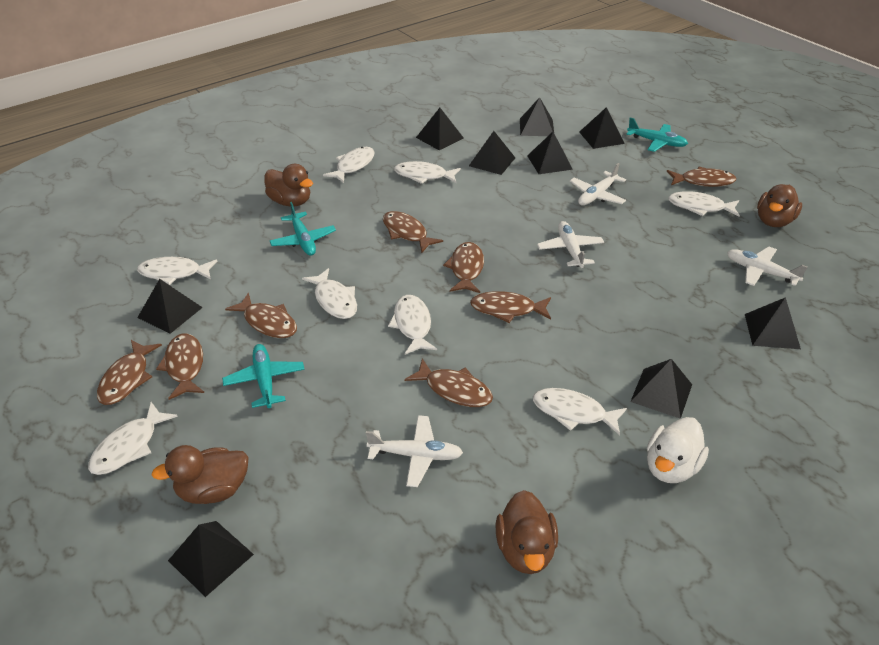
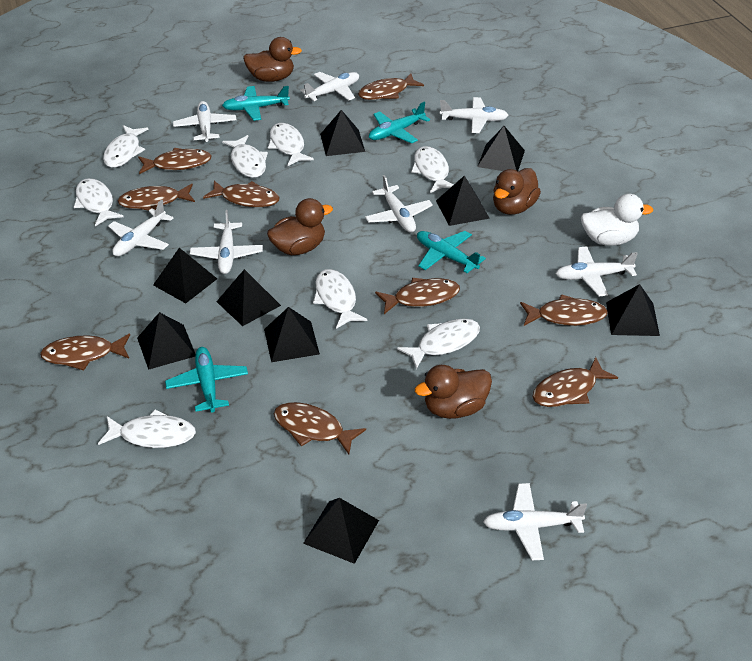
brown fish: 8 -> 9
turquoise plane: 3 -> 4
white plane: 4 -> 8

